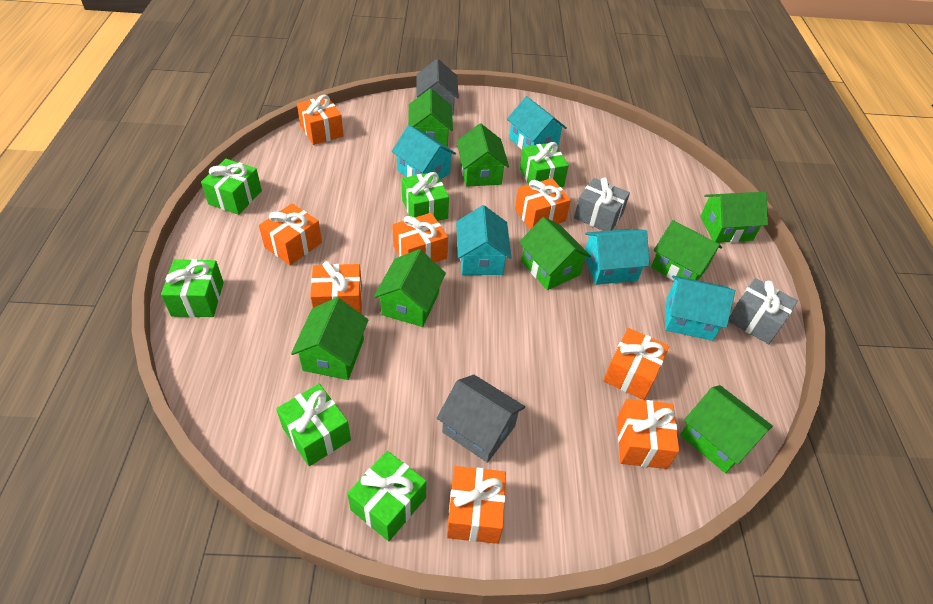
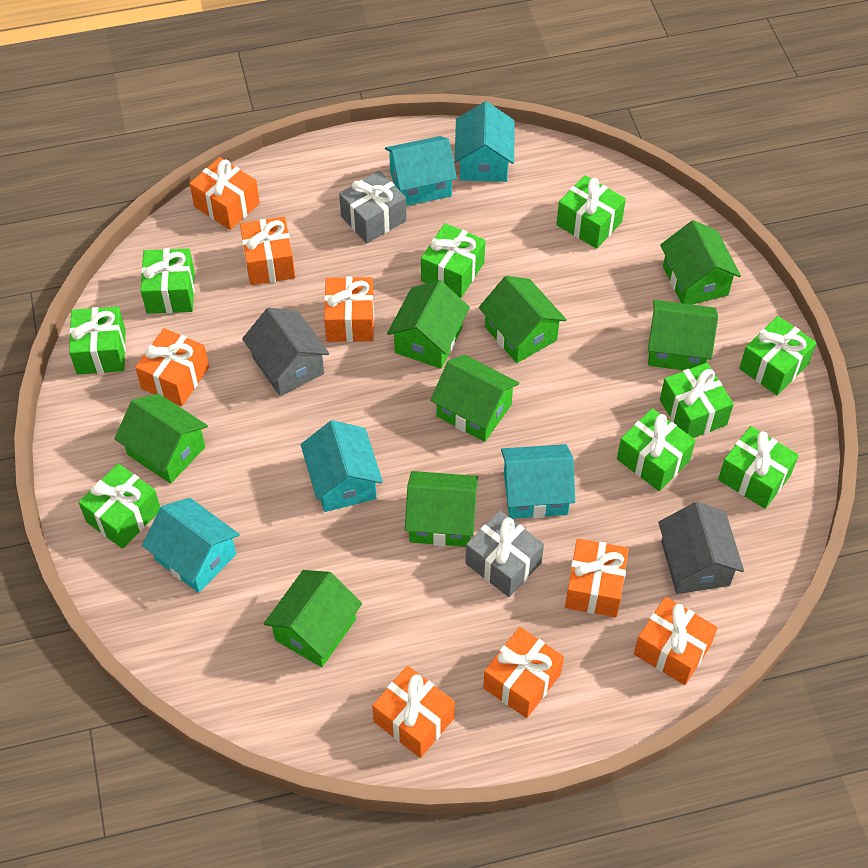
green gift: 6 -> 9

